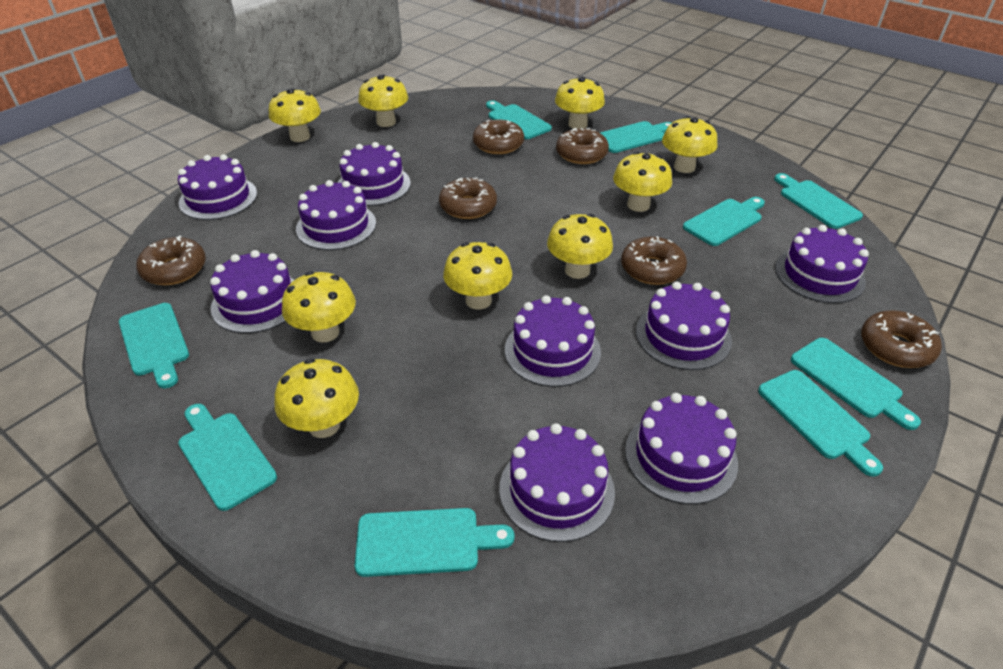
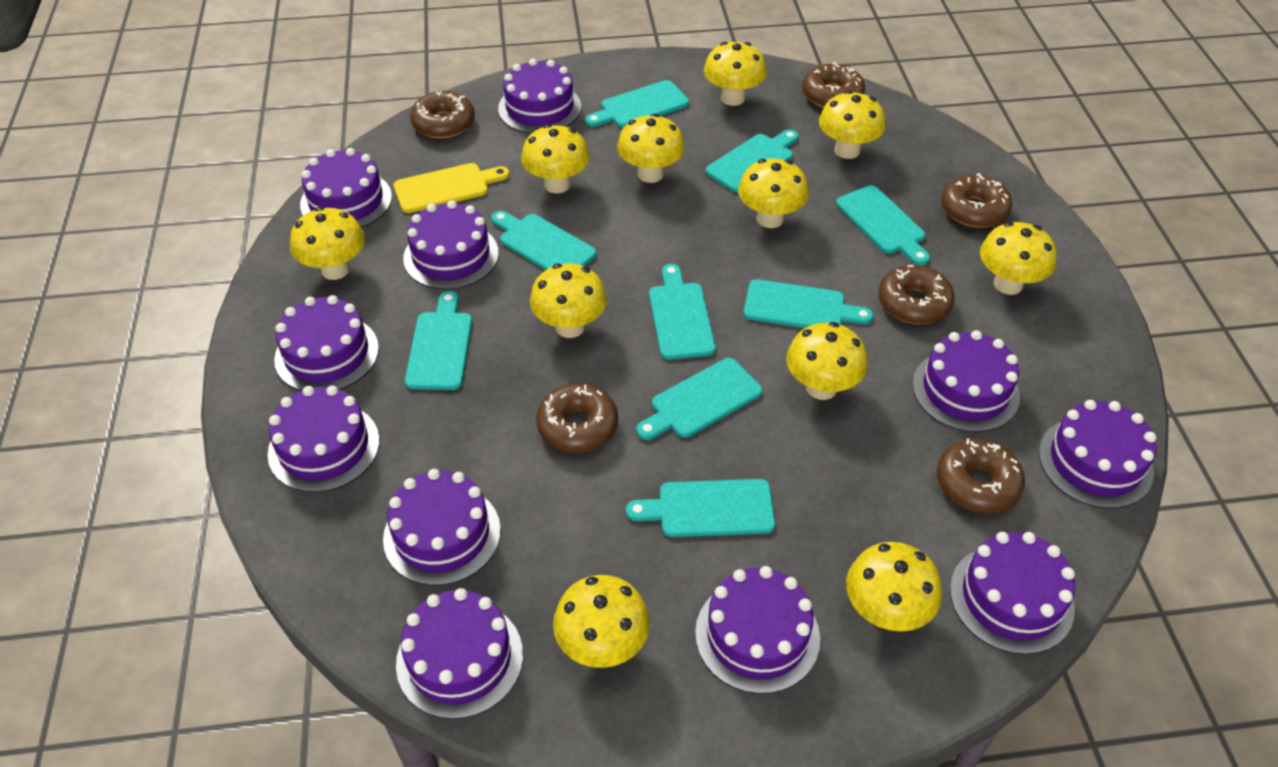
purple cake: 9 -> 11
yellow cutting board: 0 -> 1
yellow mushroom: 9 -> 11

